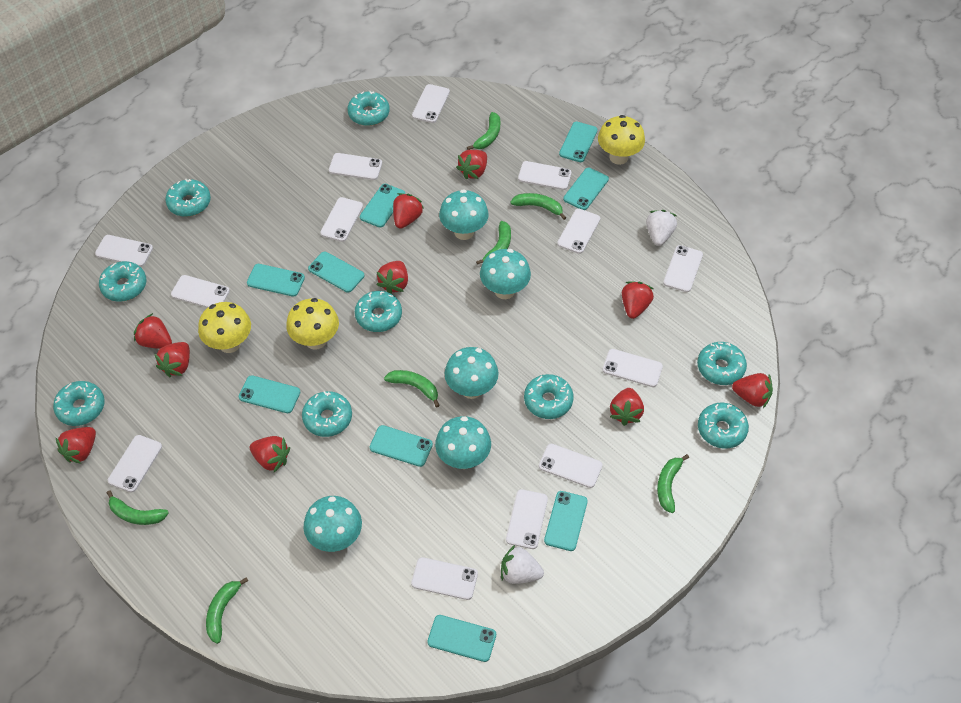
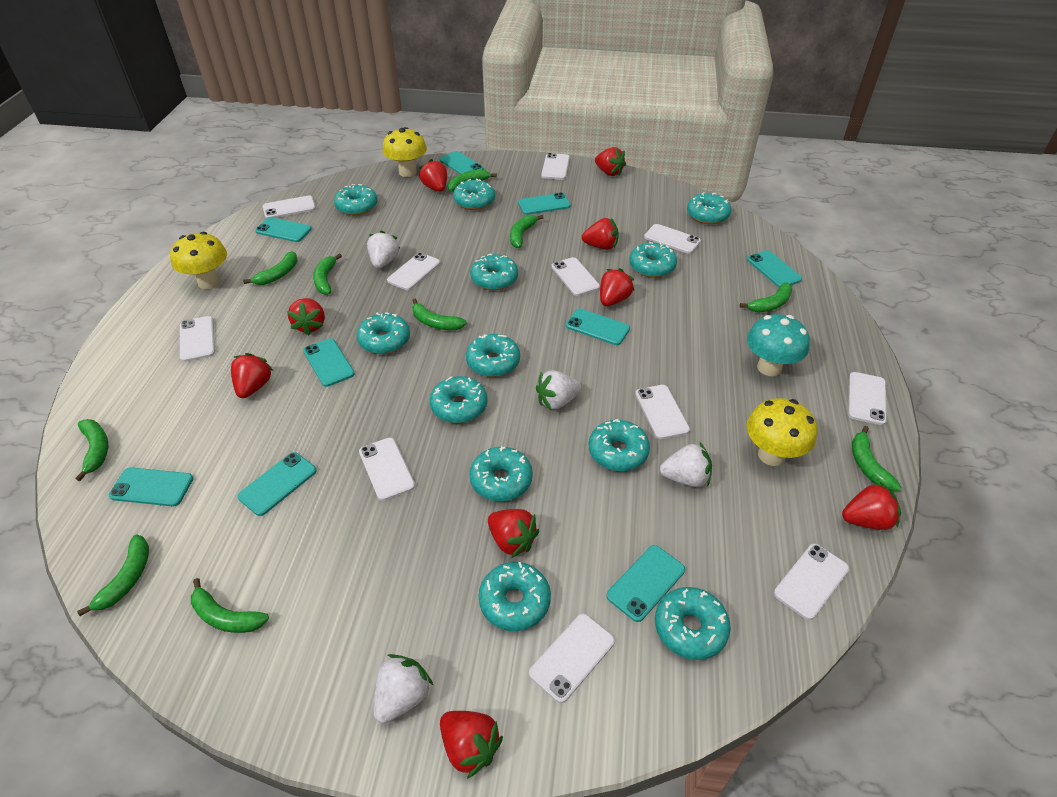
green banana: 7 -> 10
red strawberry: 10 -> 9
turquoise donut: 9 -> 12
turquoise mushroom: 5 -> 1
white phone: 13 -> 11
white strawberry: 2 -> 4

